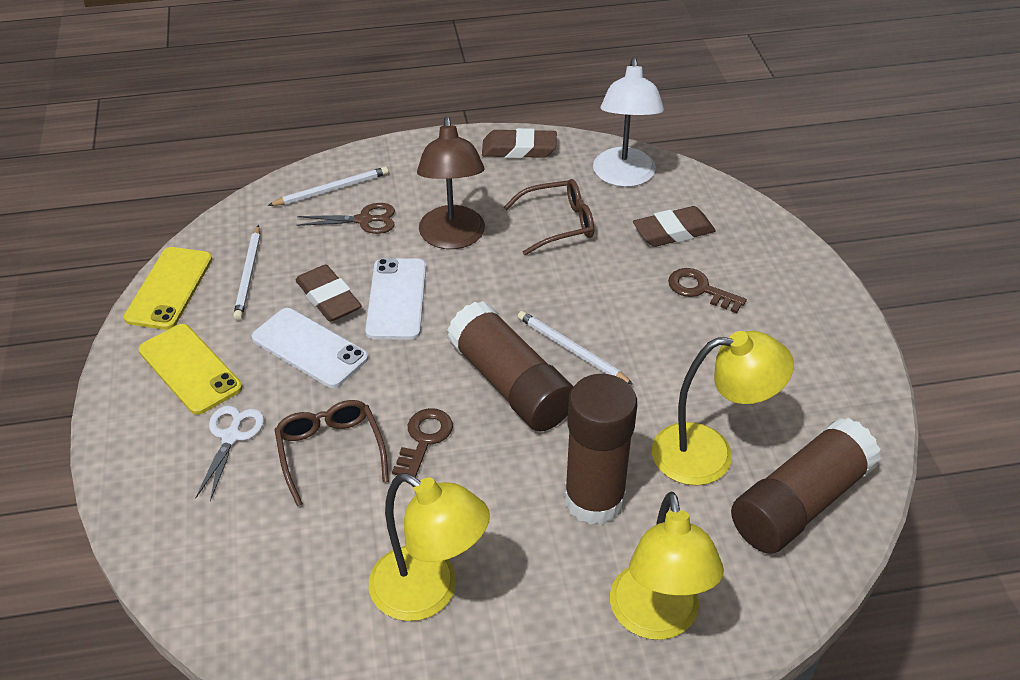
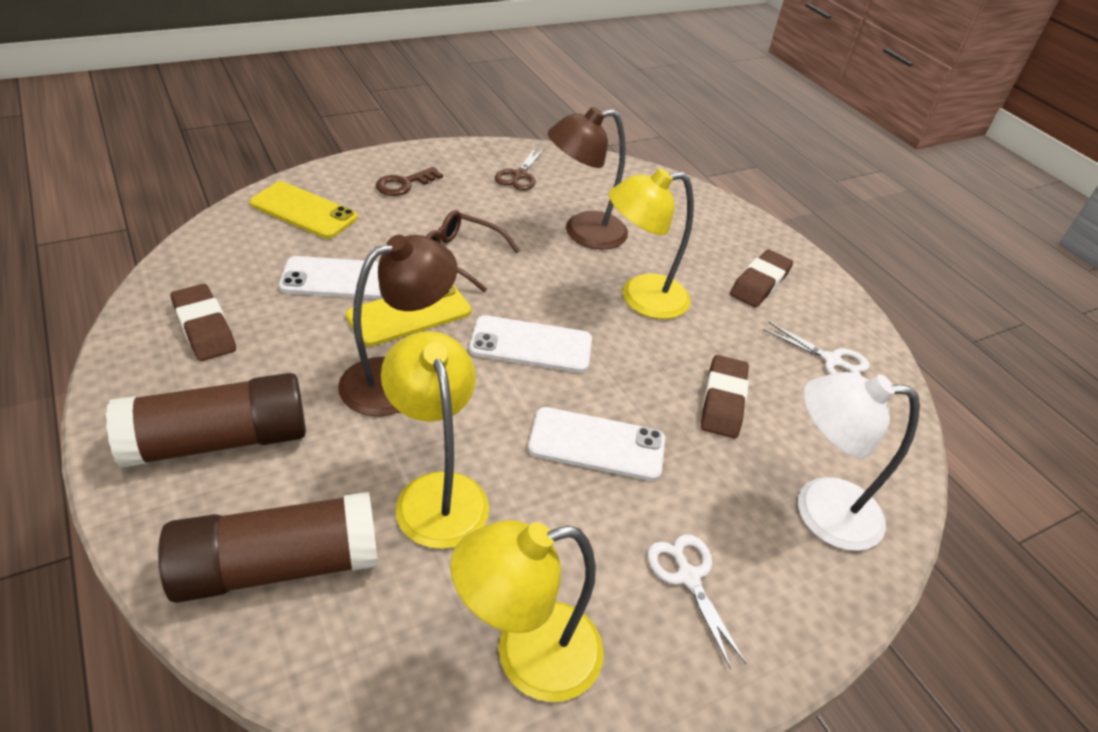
brown glasses: 2 -> 1
brown glue stick: 3 -> 2
brown key: 2 -> 1
brown lamp: 1 -> 2
white pencil: 3 -> 0
white phone: 2 -> 3
white scissors: 1 -> 2

